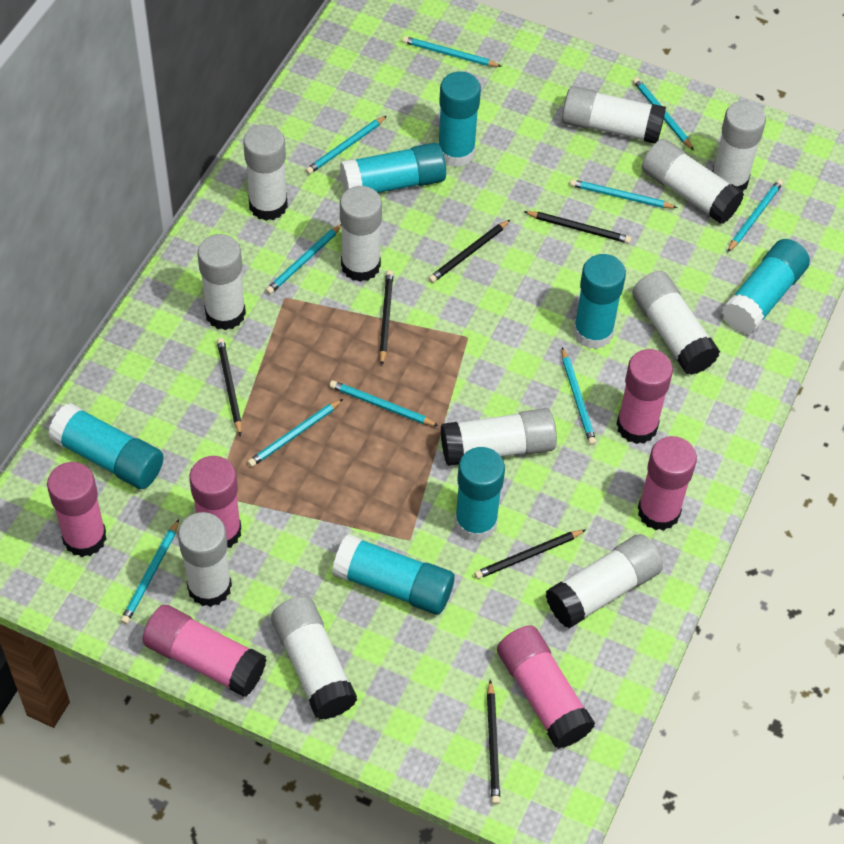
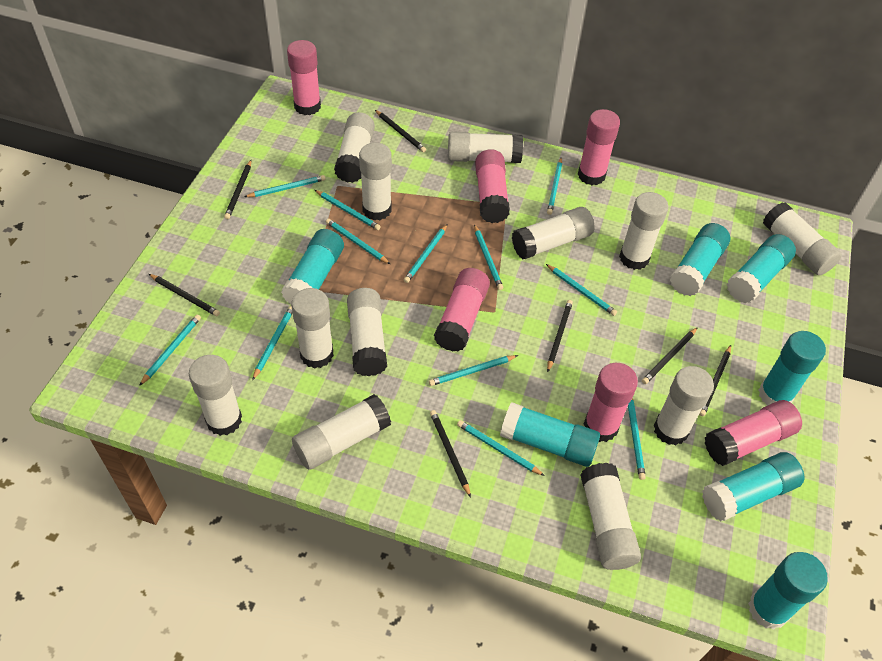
black pencil: 6 -> 7
turquoise pencil: 10 -> 12
white glue stick: 11 -> 12

